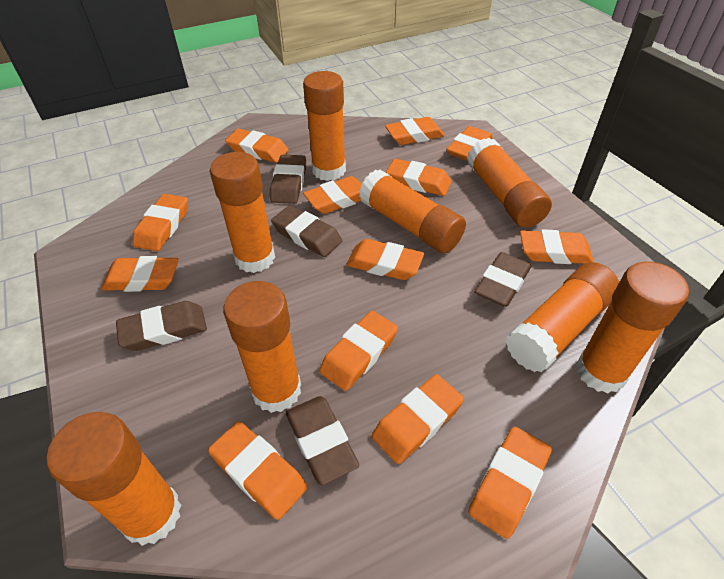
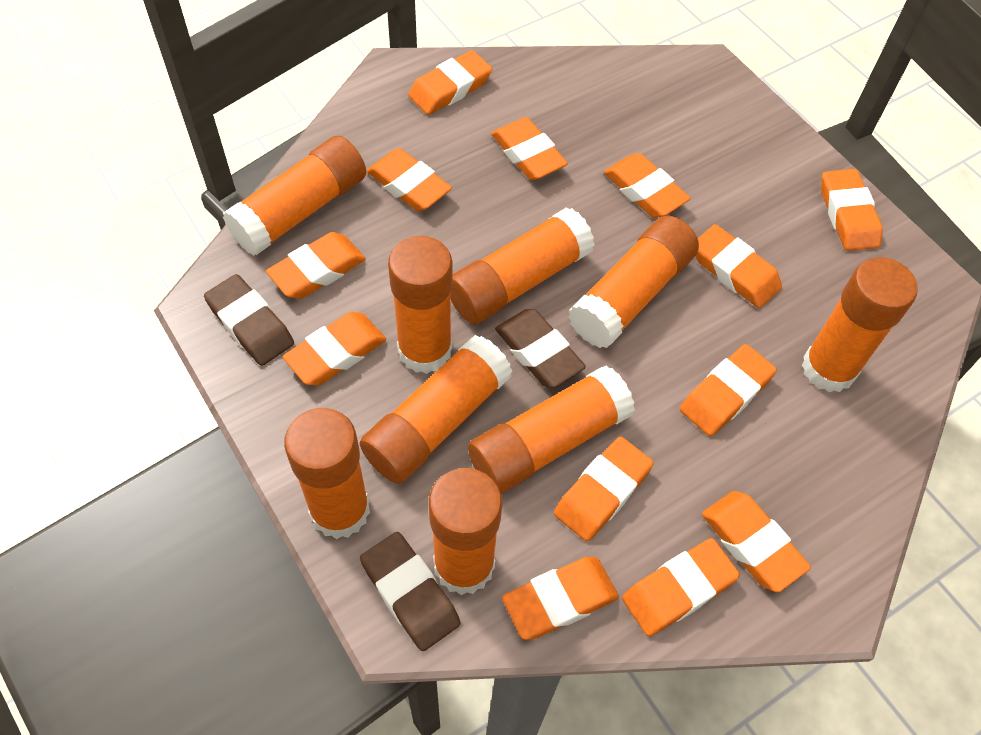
brown eraser: 5 -> 3
orange glue stick: 8 -> 9

